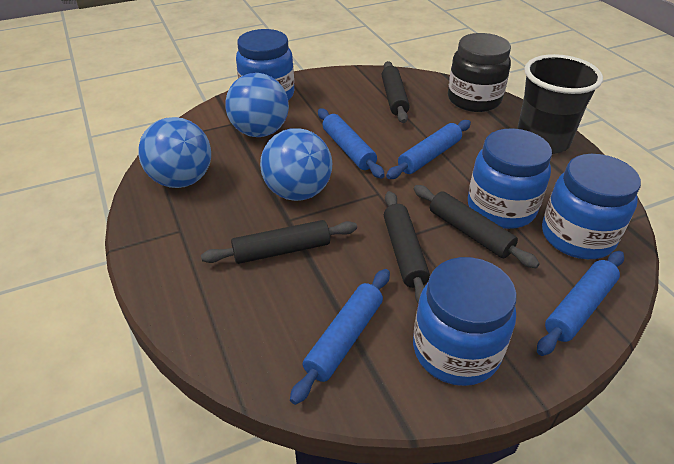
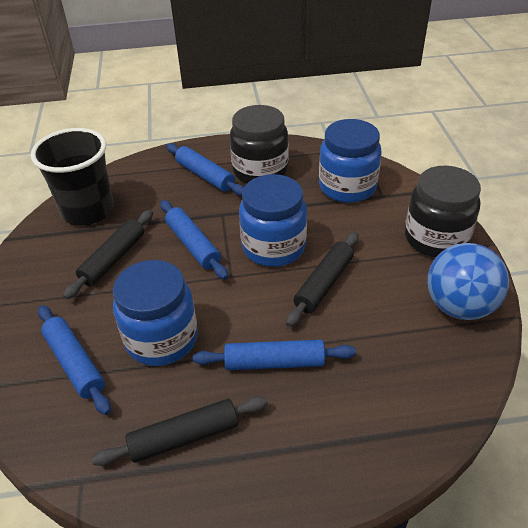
black jar: 1 -> 2
black rolling pin: 4 -> 3
blue ball: 3 -> 1
blue jar: 4 -> 3

